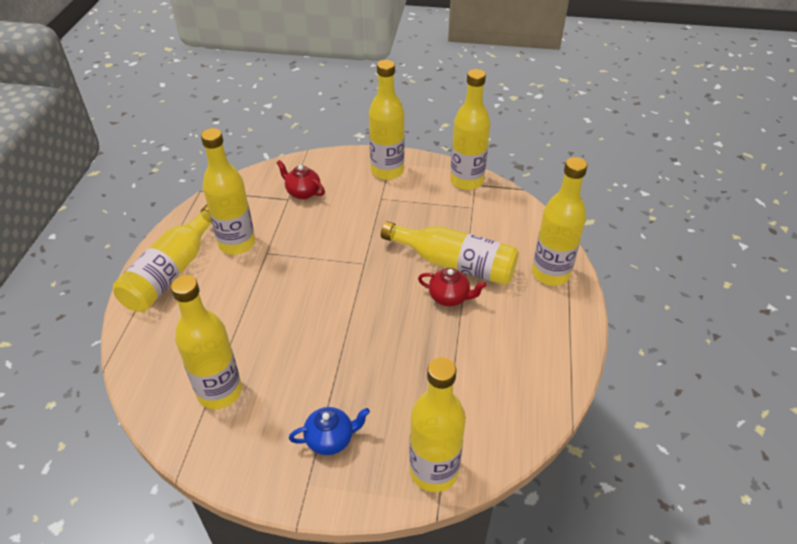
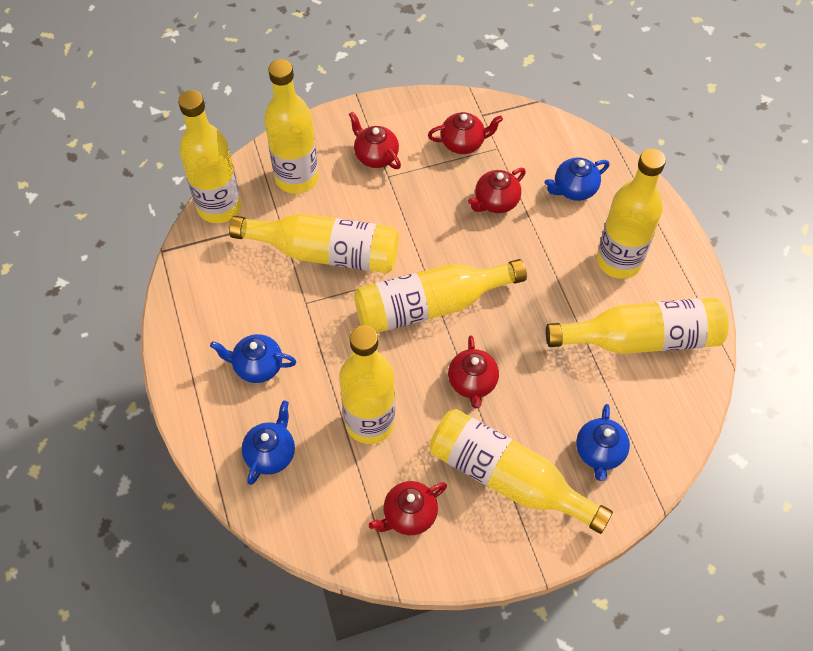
blue teapot: 1 -> 4
red teapot: 2 -> 5

